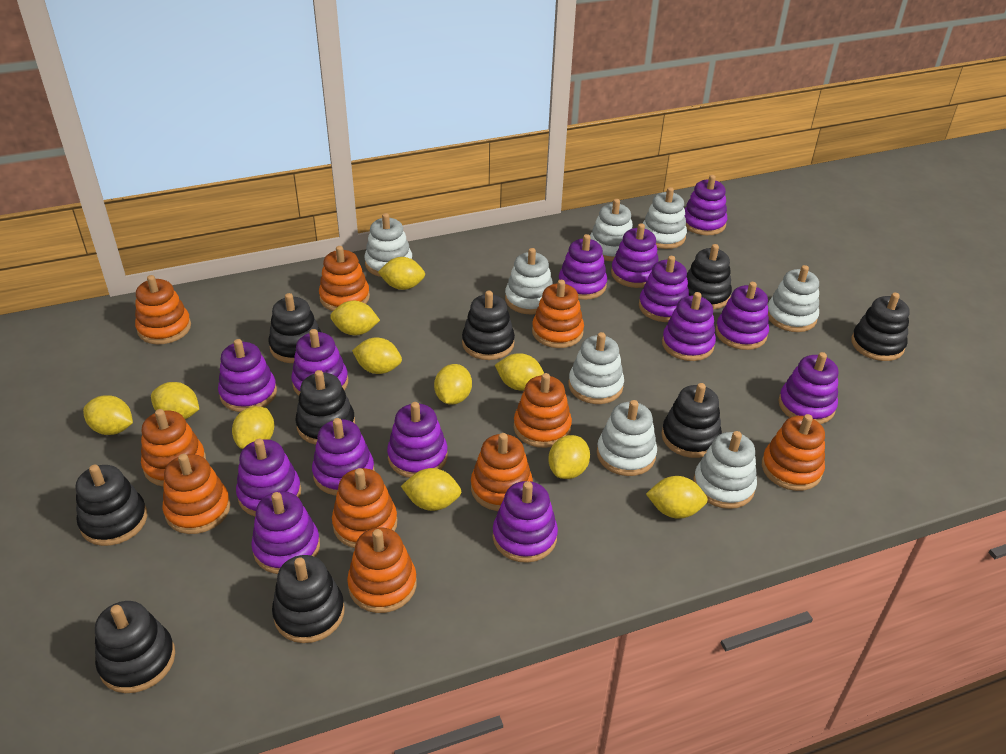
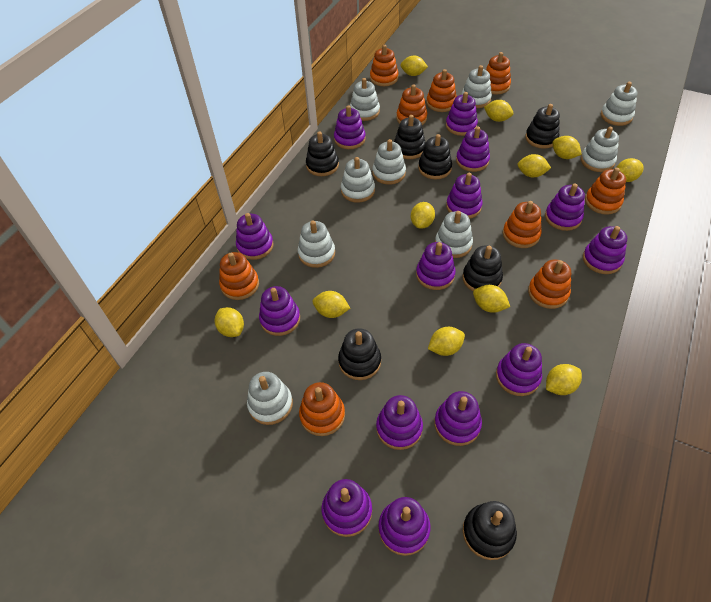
black stacking toy: 9 -> 7
orange stacking toy: 10 -> 9
white stacking toy: 8 -> 9

